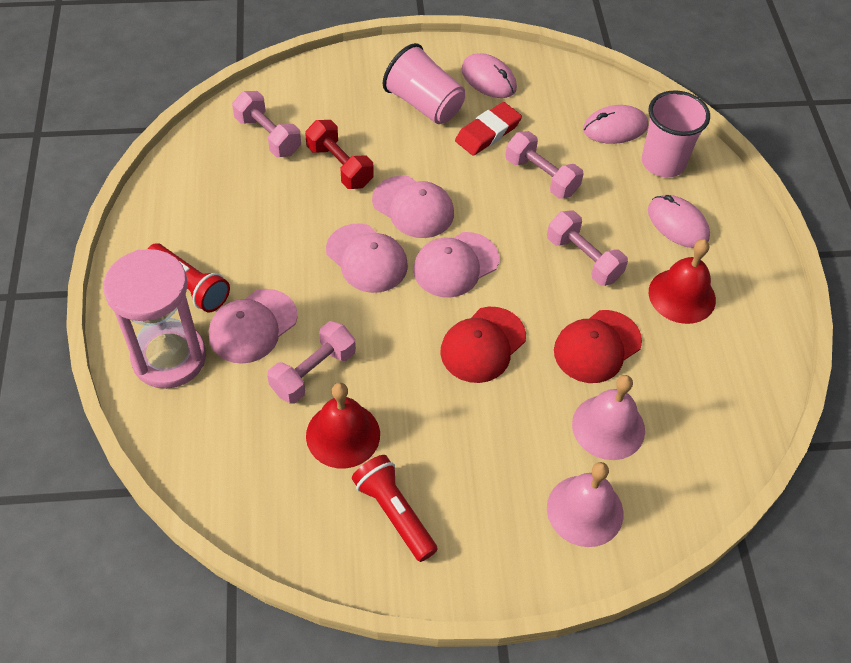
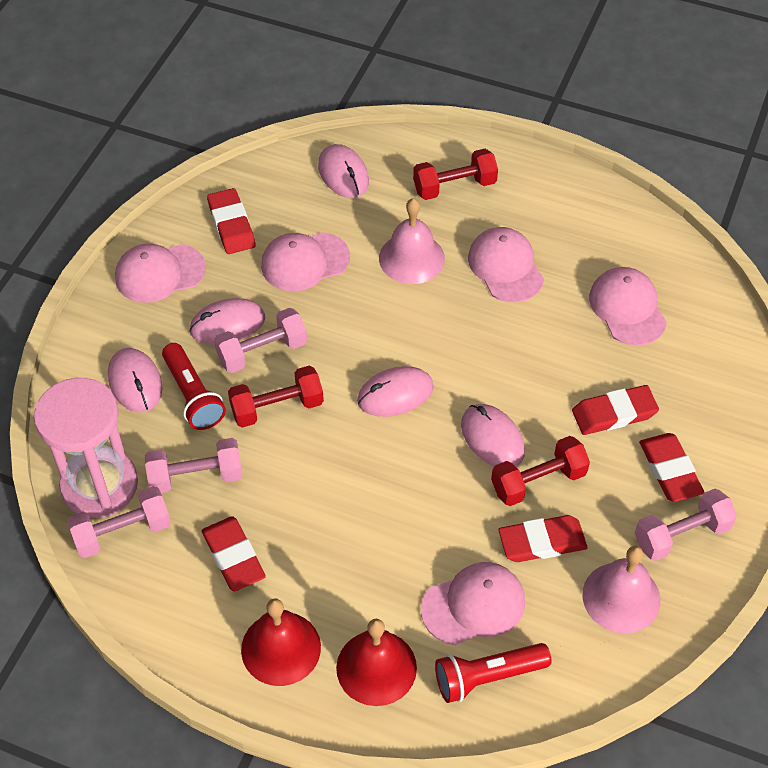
pink cap: 4 -> 5
pink cup: 2 -> 0
pink mouse: 3 -> 5
red cap: 2 -> 0
red dumbbell: 1 -> 3
red eraser: 1 -> 5

